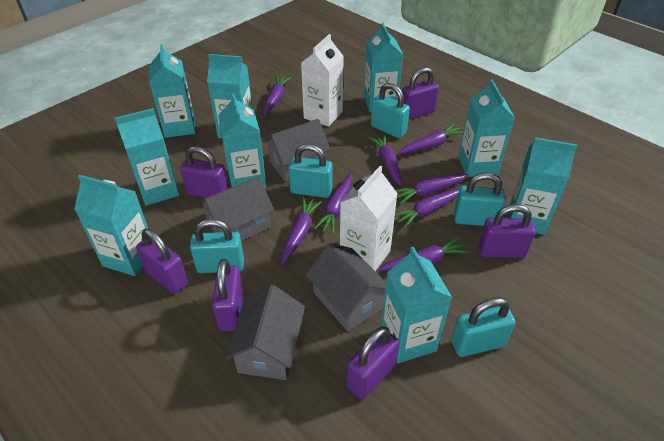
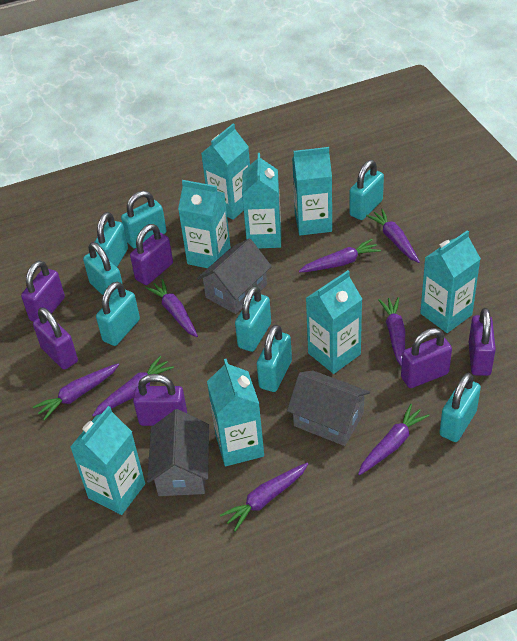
grey house: 4 -> 3
turquoise carton: 9 -> 8
turquoise padlock: 5 -> 8
white carton: 2 -> 0

